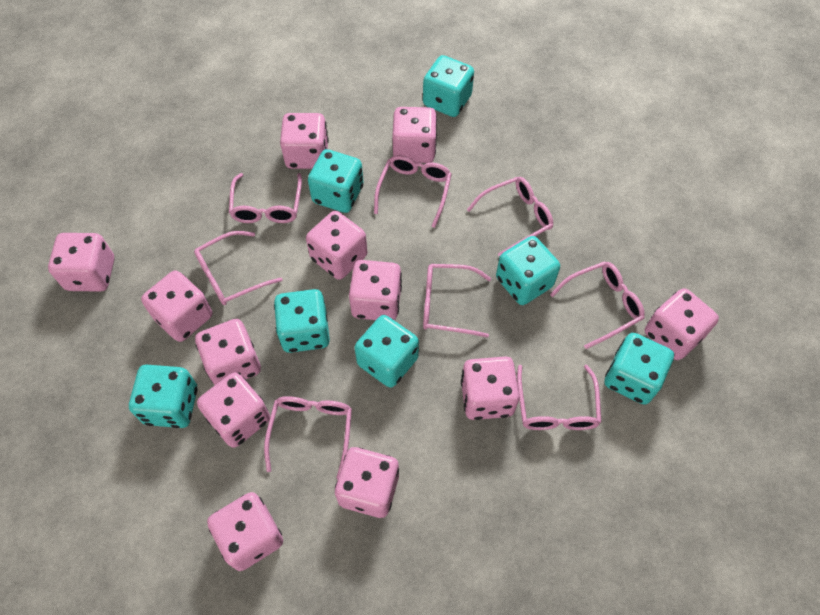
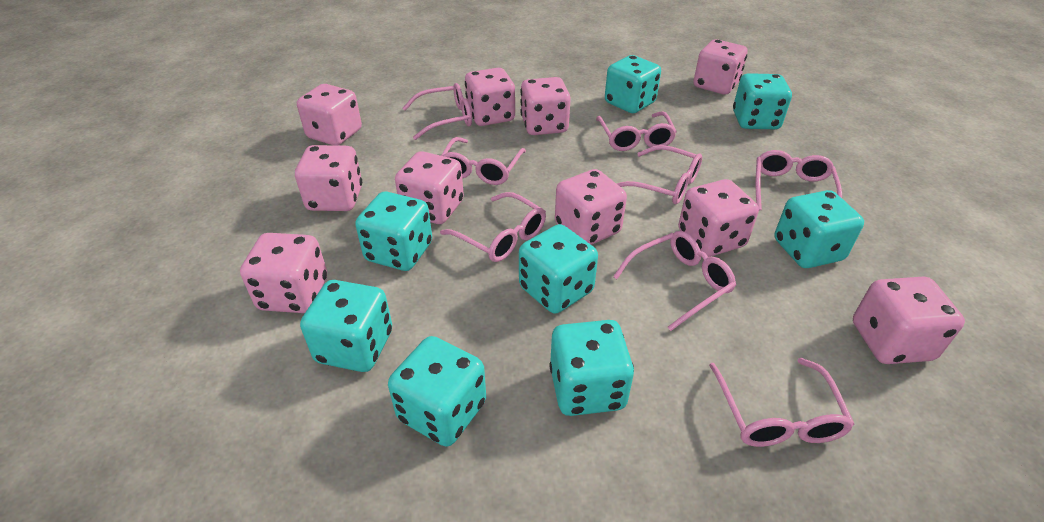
pink dice: 12 -> 10
turquoise dice: 7 -> 8

